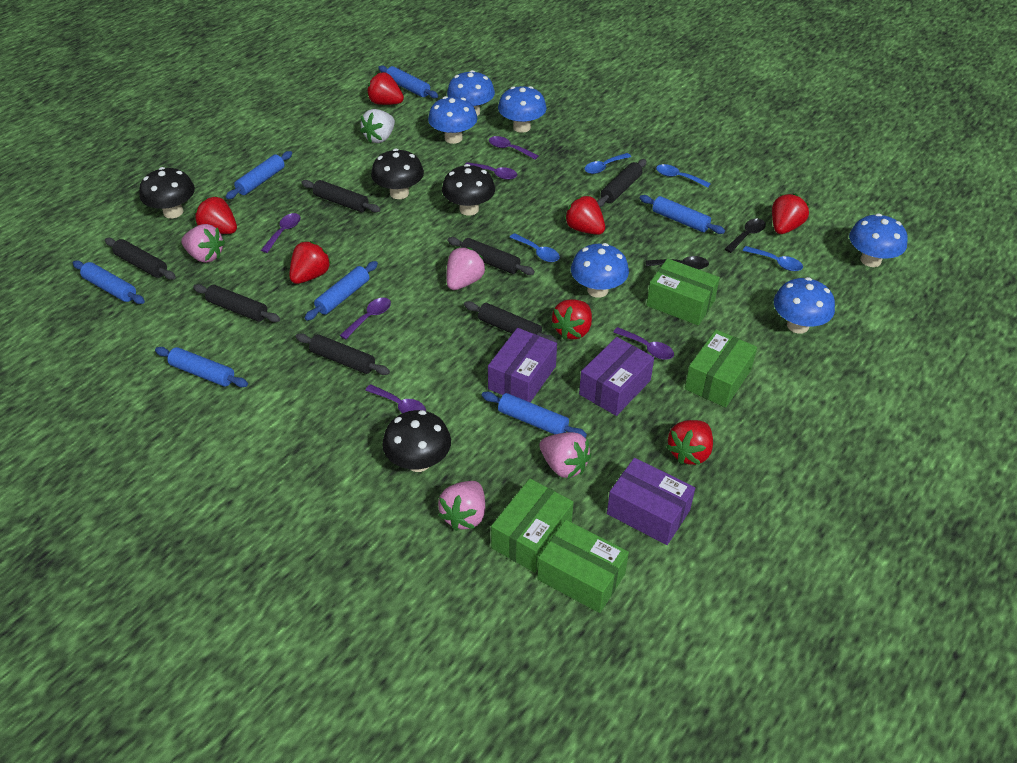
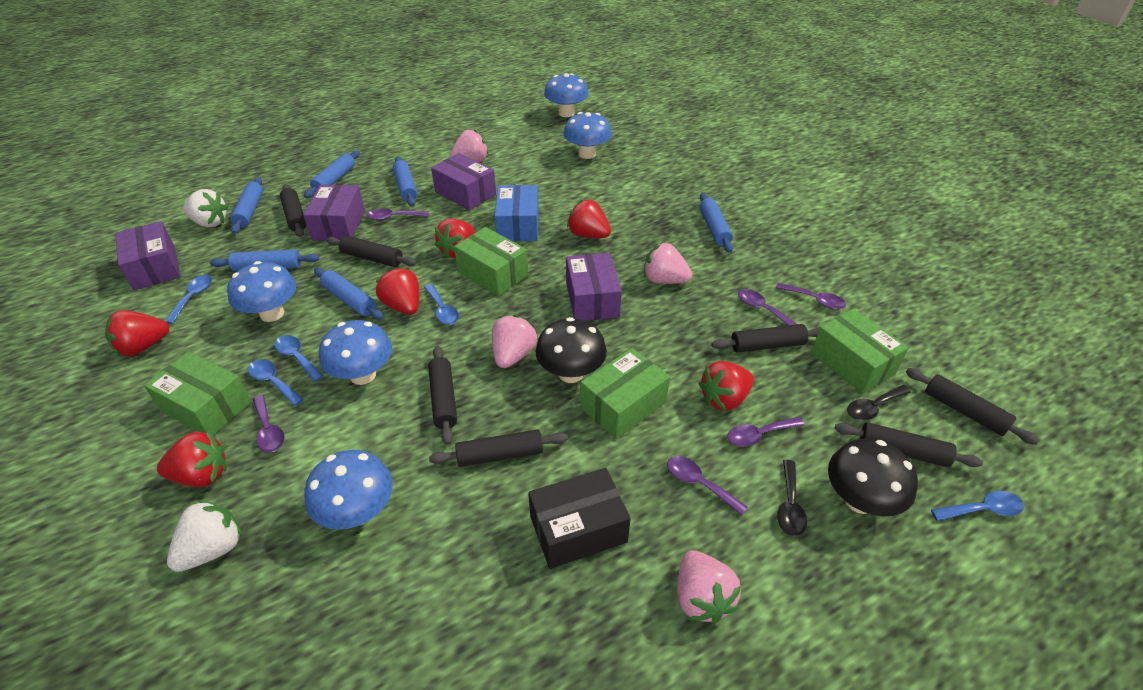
black box: 0 -> 1
black mushroom: 4 -> 2
blue box: 0 -> 1
blue mushroom: 6 -> 5
blue rolling pin: 7 -> 6
blue spoon: 4 -> 5
purple box: 3 -> 4
red strawberry: 7 -> 6
white strawberry: 1 -> 2

